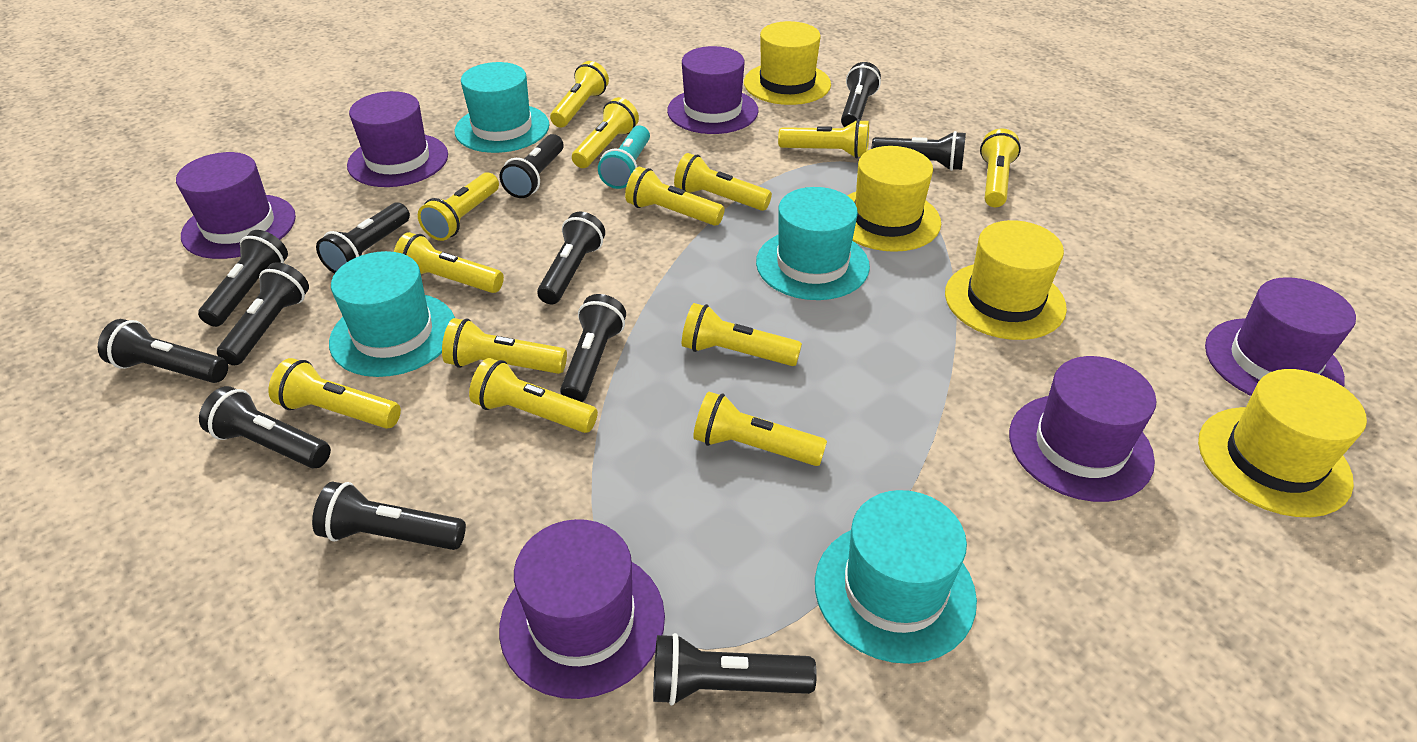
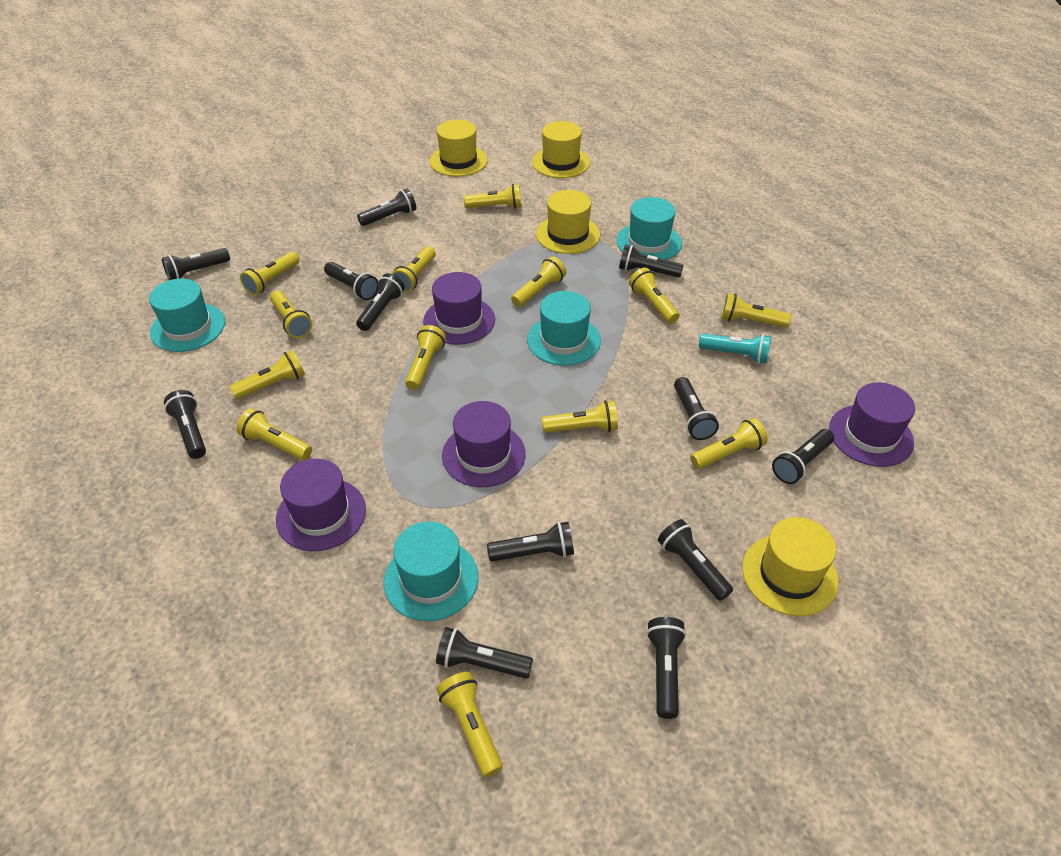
purple hat: 6 -> 4

